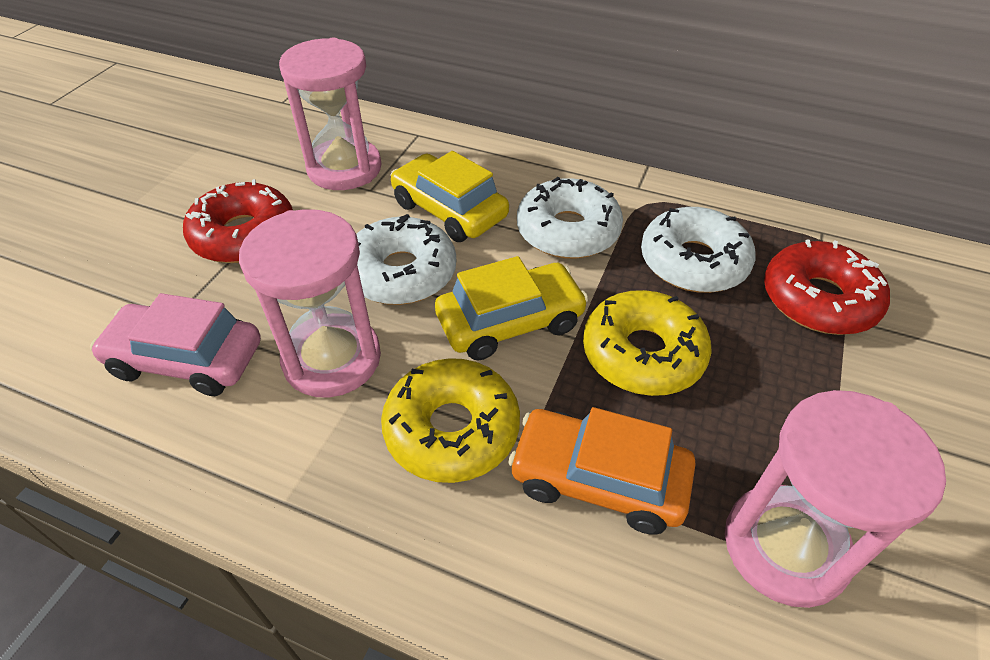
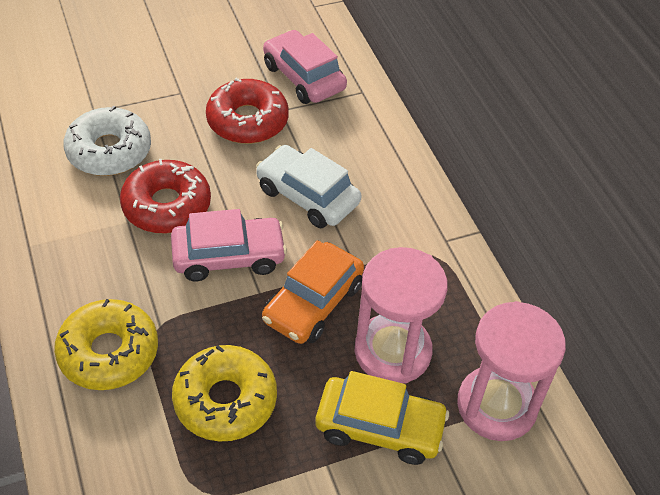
pink car: 1 -> 2
pink hourglass: 3 -> 2
white car: 0 -> 1
white donut: 3 -> 1
yellow car: 2 -> 1

